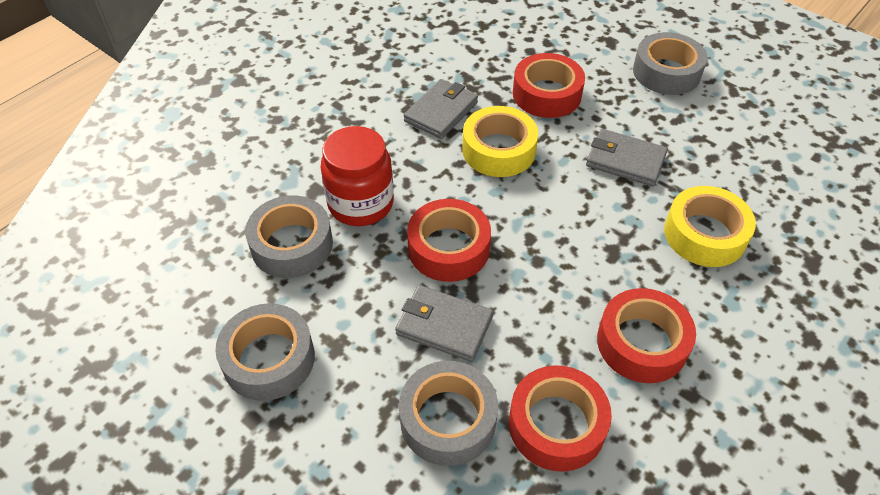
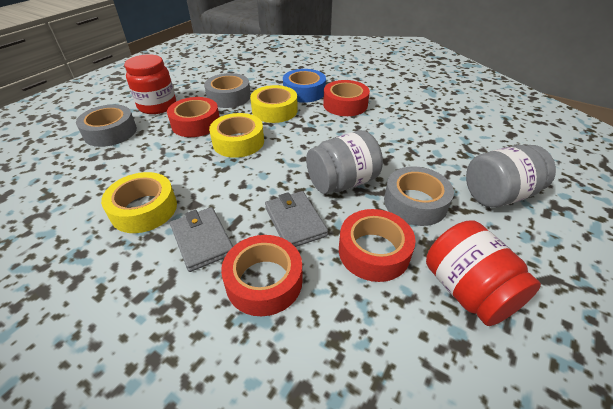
blue tape: 0 -> 1
grey jar: 0 -> 2
grey tape: 4 -> 3
grey wallet: 3 -> 2
red jar: 1 -> 2
yellow tape: 2 -> 3

